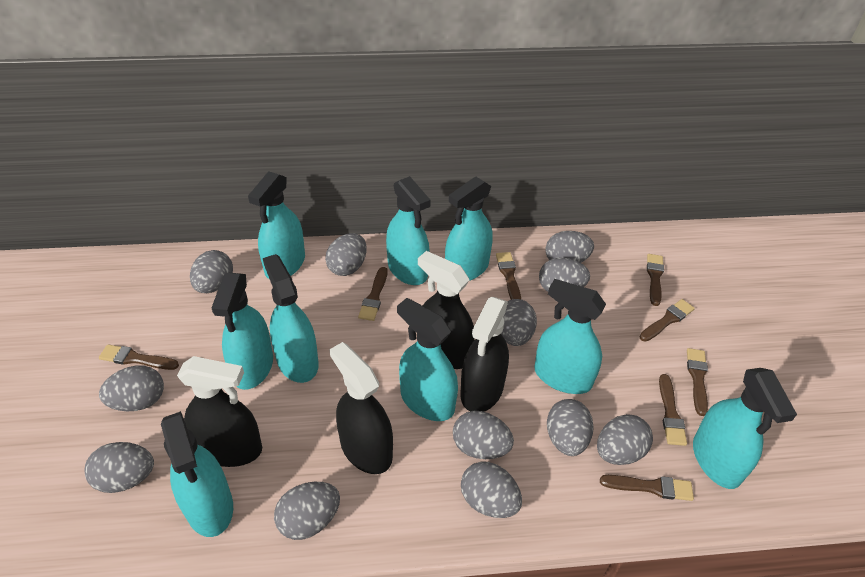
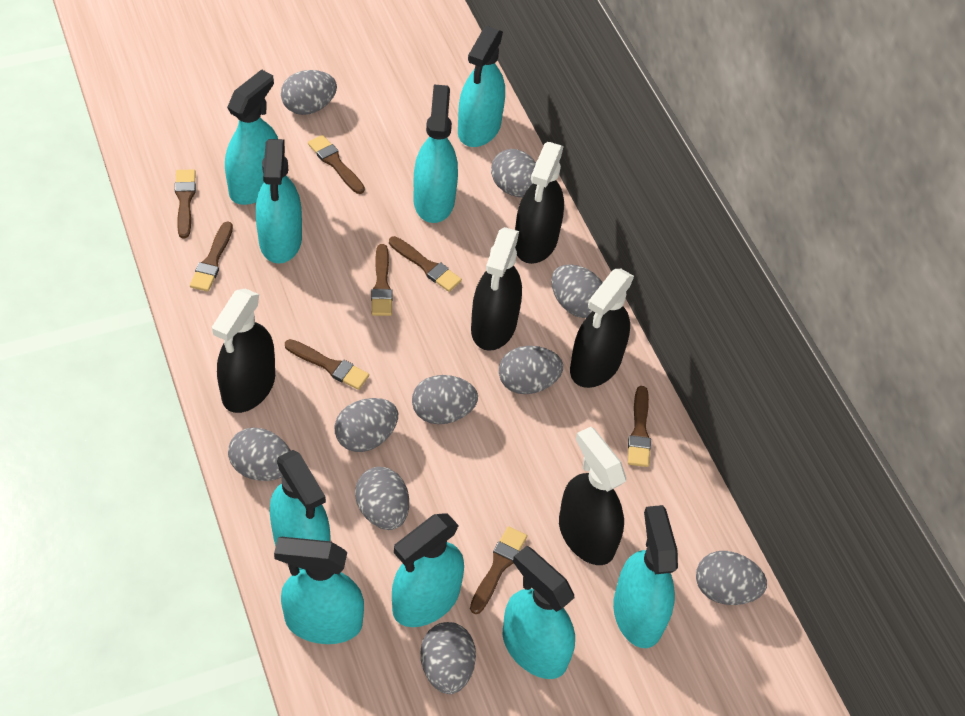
black spray bottle: 4 -> 5
grey egg: 12 -> 10

